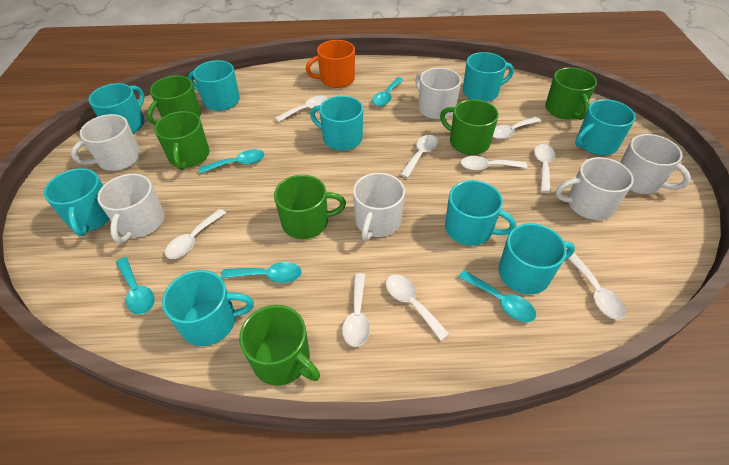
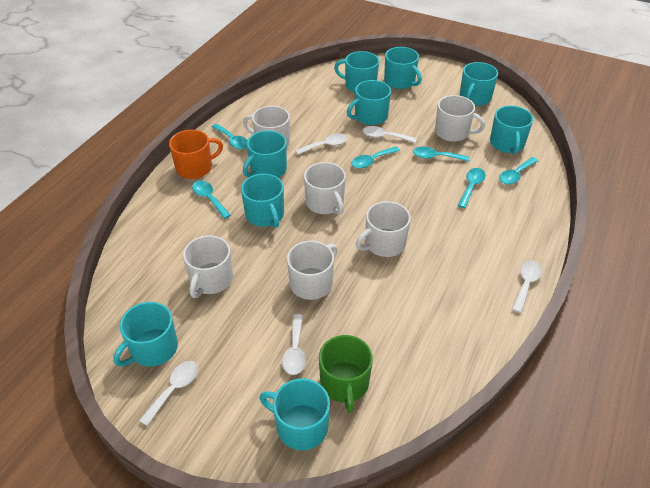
green mug: 6 -> 1
turquoise spoon: 5 -> 6
white spoon: 9 -> 5

